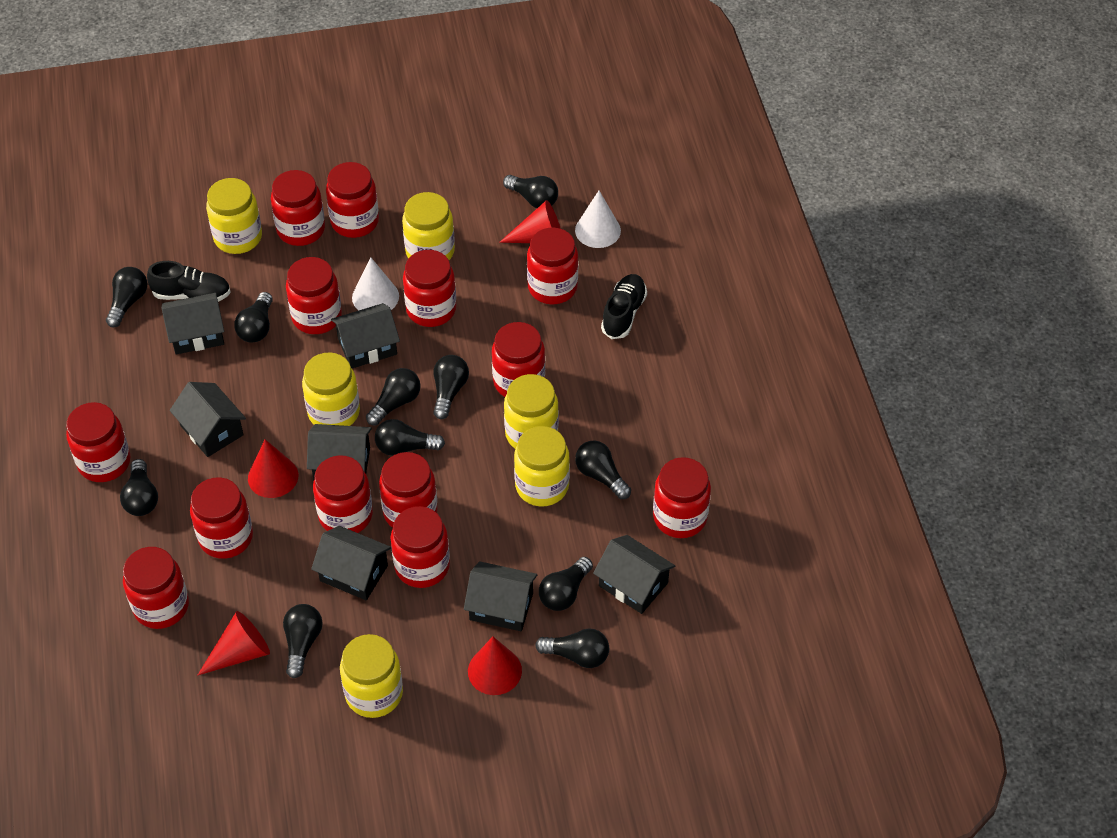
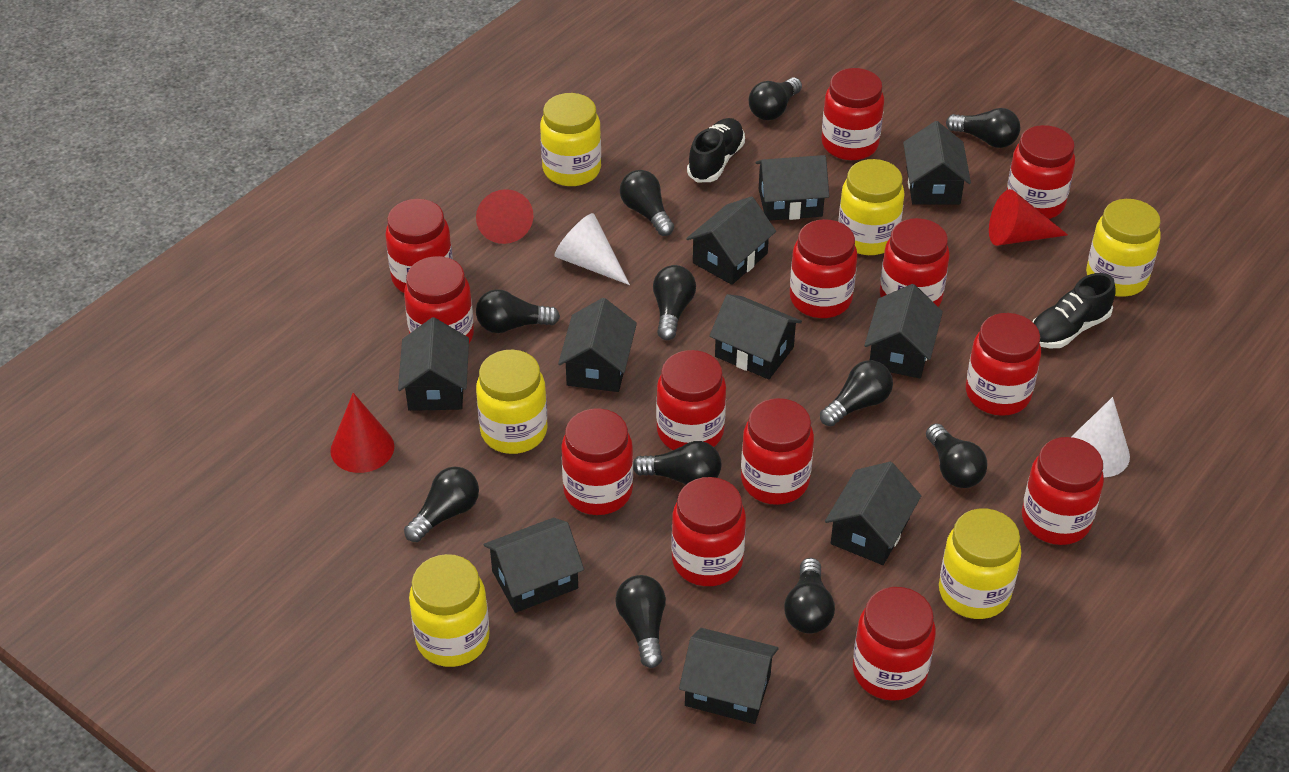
black house: 7 -> 10
red cone: 4 -> 3

